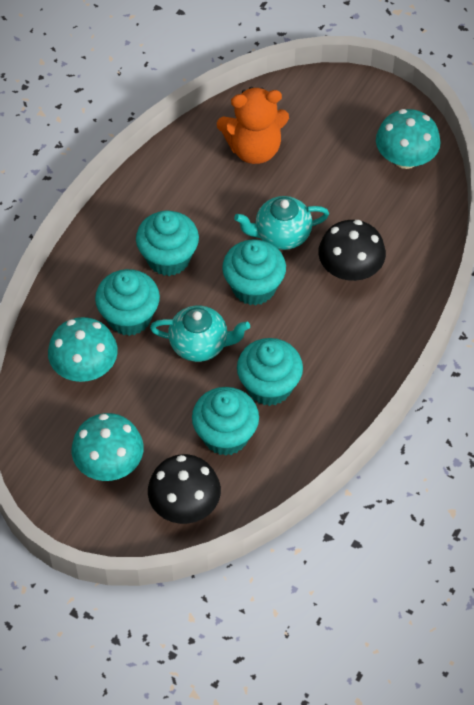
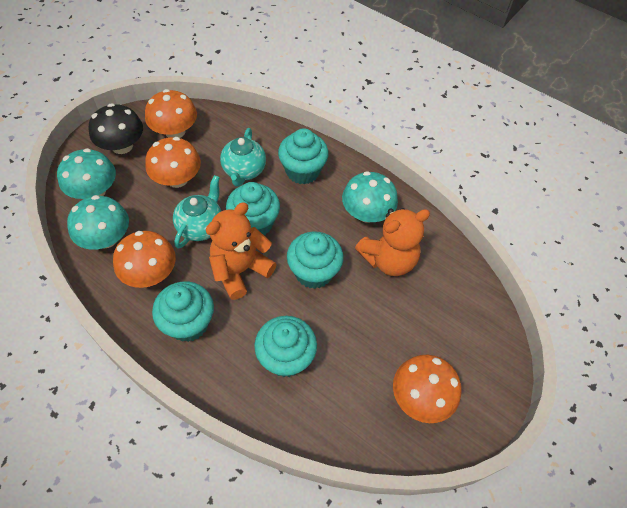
black mushroom: 2 -> 1
orange mushroom: 0 -> 4
orange teddy bear: 1 -> 2

